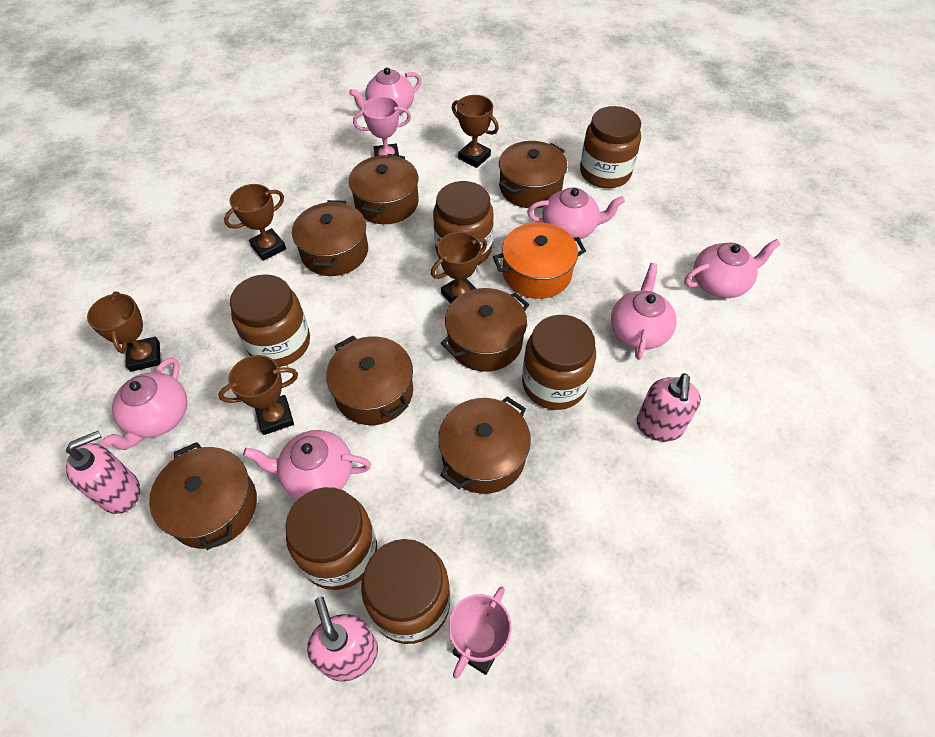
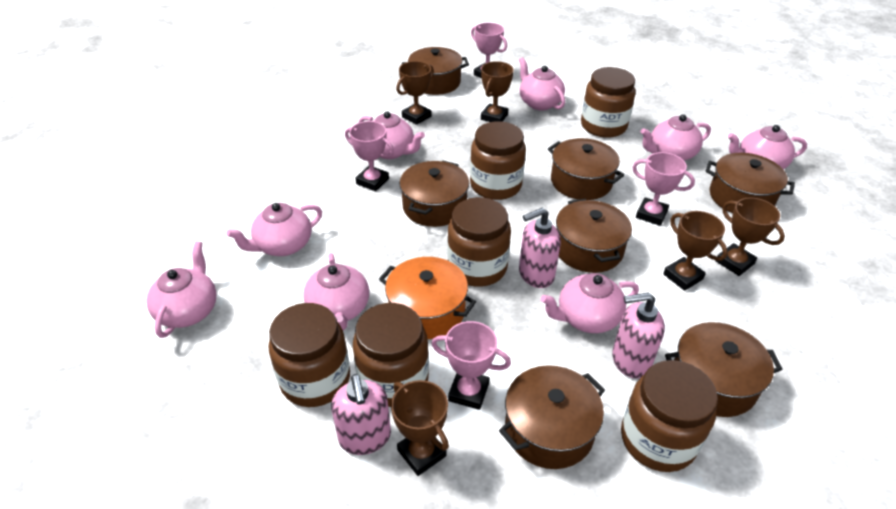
pink teapot: 6 -> 8
pink trophy: 2 -> 4

